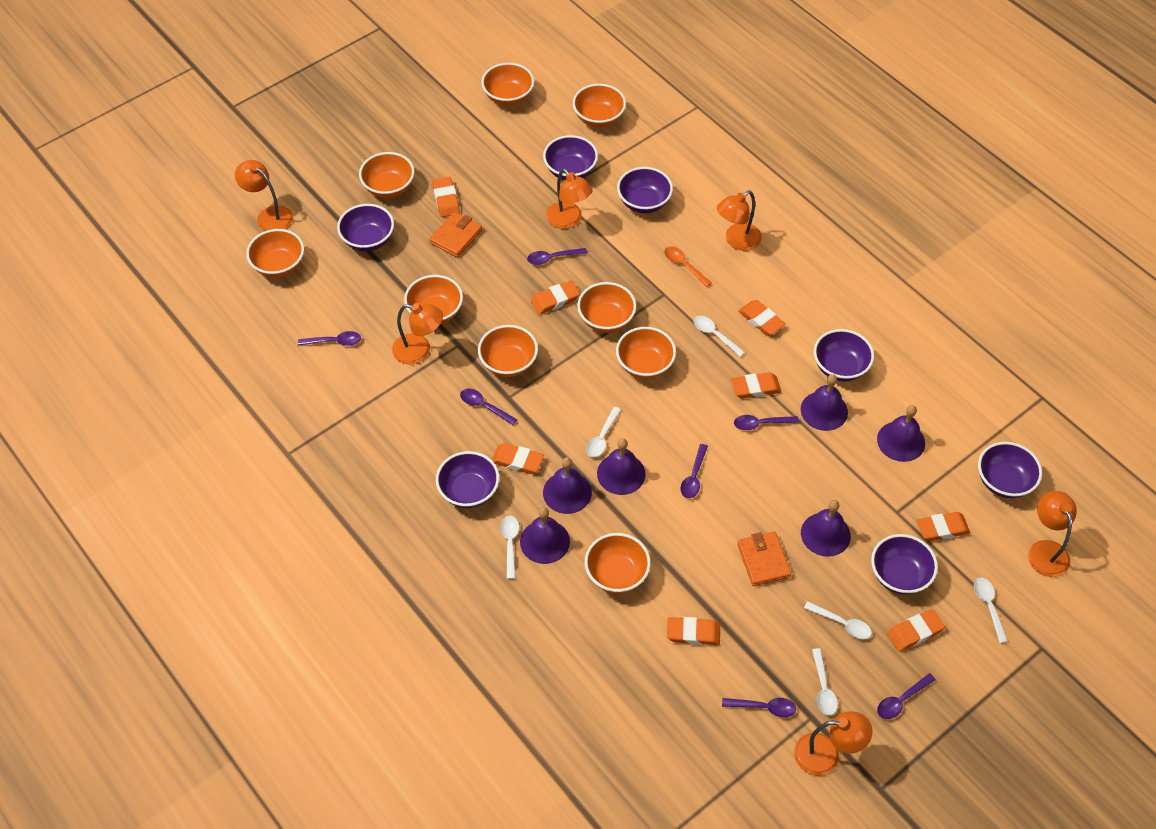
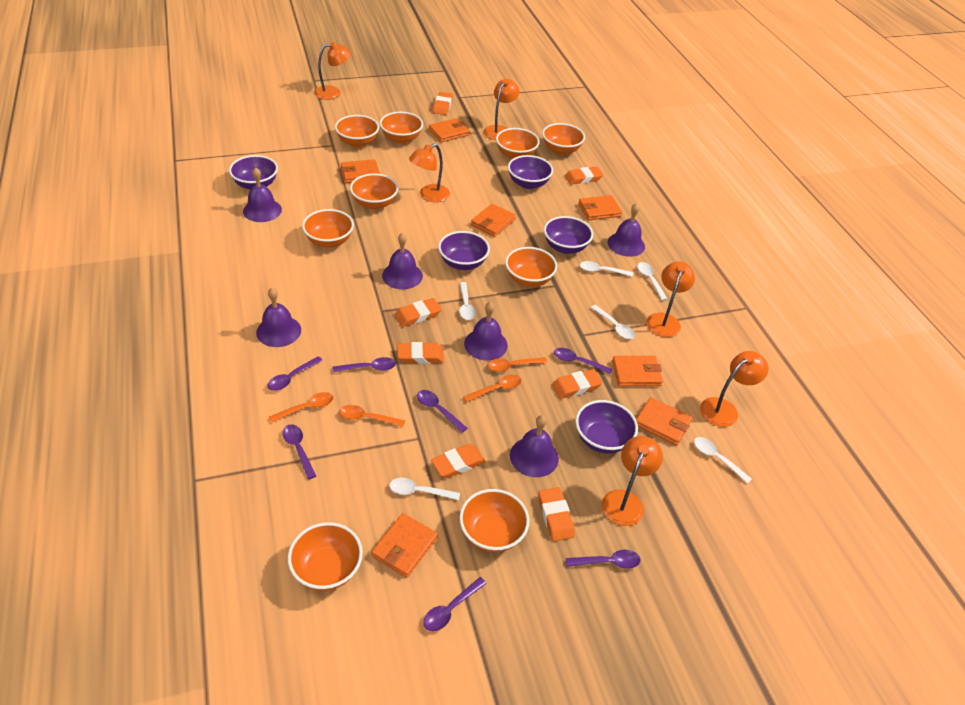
orange eraser: 8 -> 7
orange spoon: 1 -> 4
orange wallet: 2 -> 7
purple bowl: 7 -> 5

